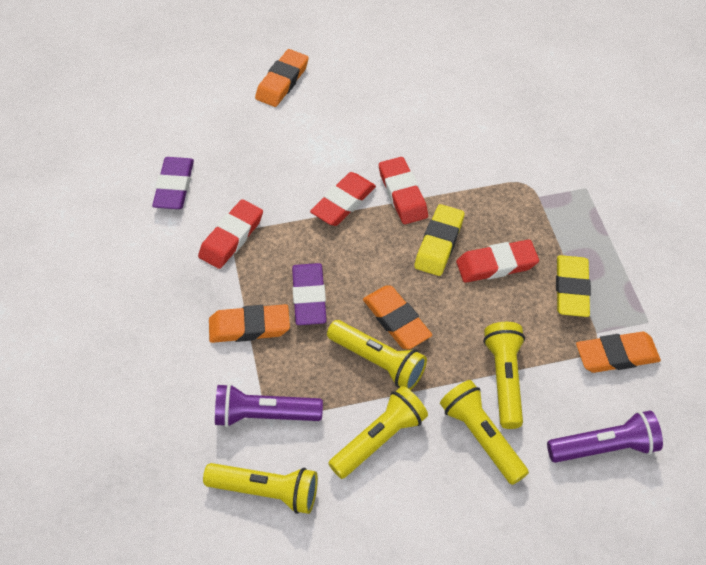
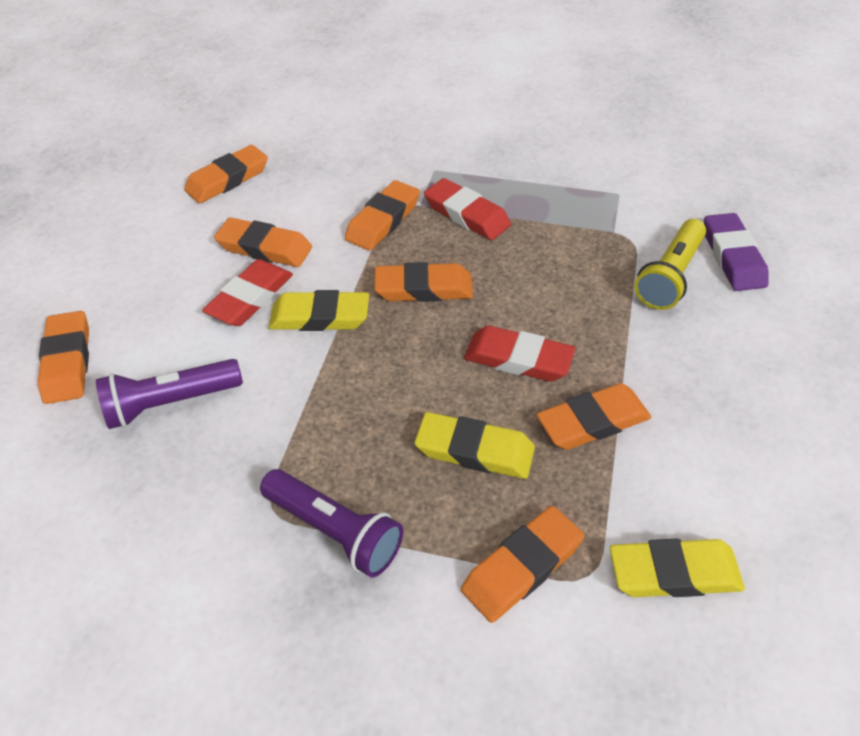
orange eraser: 4 -> 7
purple eraser: 2 -> 1
red eraser: 4 -> 3
yellow eraser: 2 -> 3
yellow flashlight: 5 -> 1

